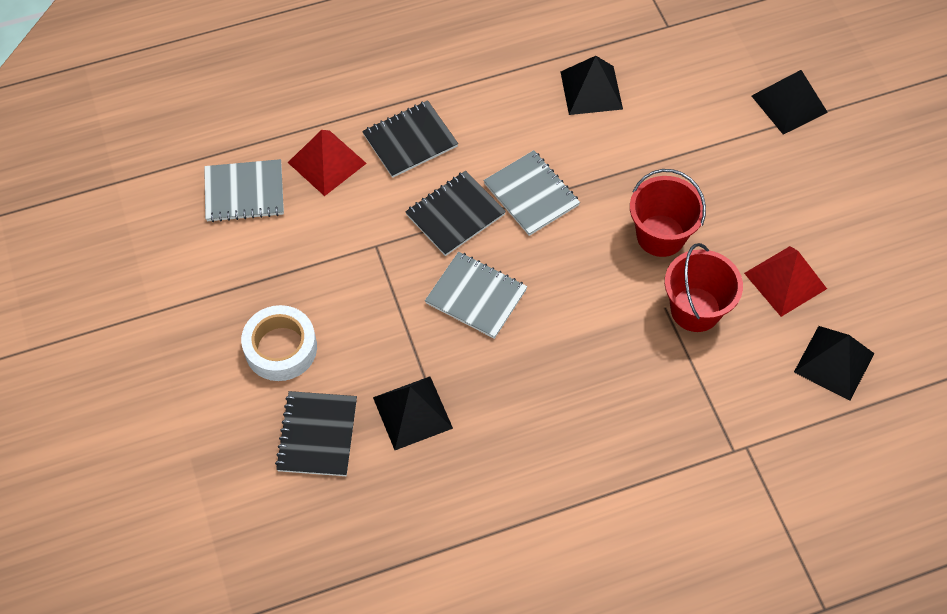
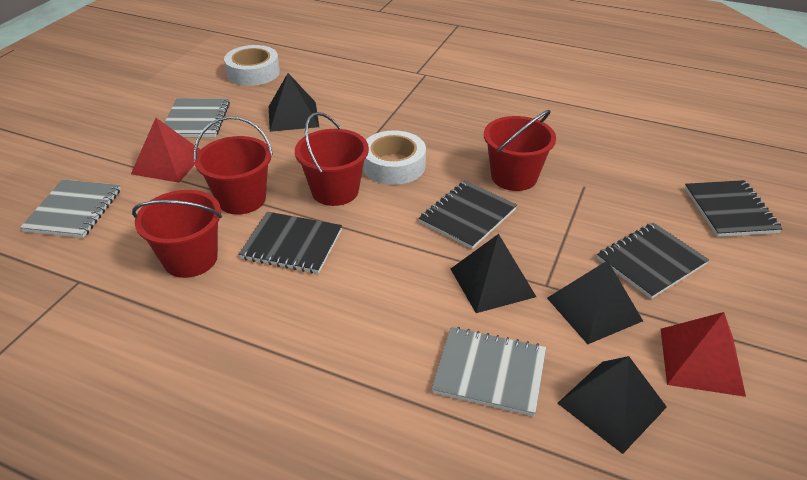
black notebook: 3 -> 4
red bucket: 2 -> 4
white tape: 1 -> 2

